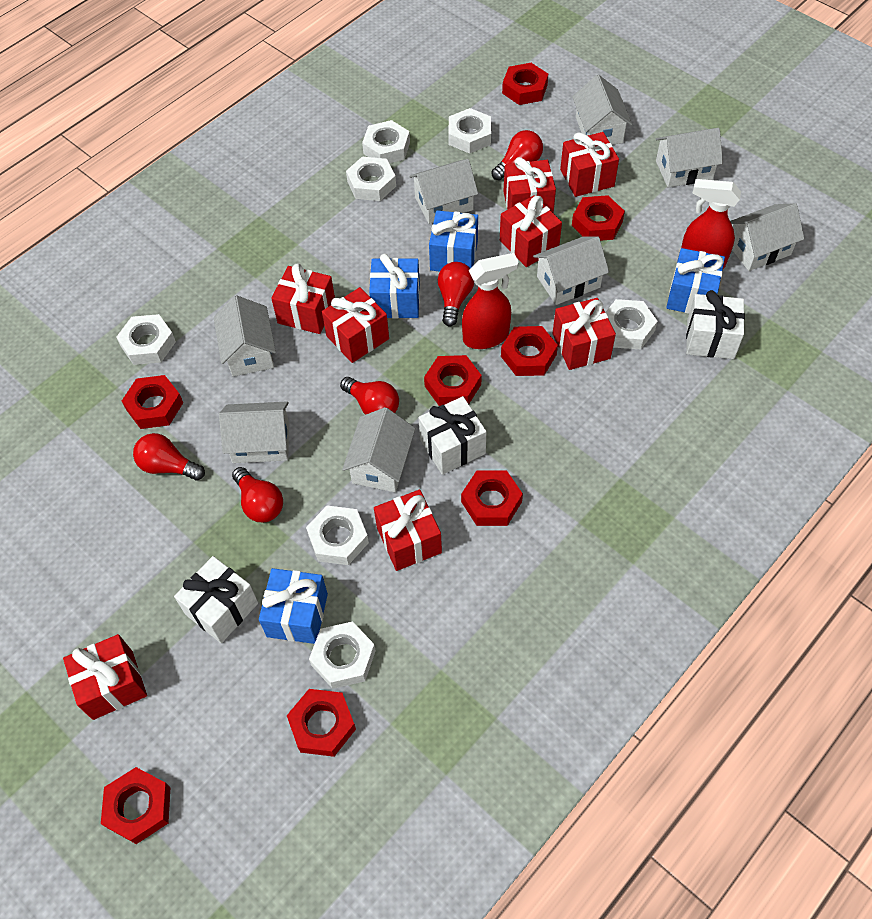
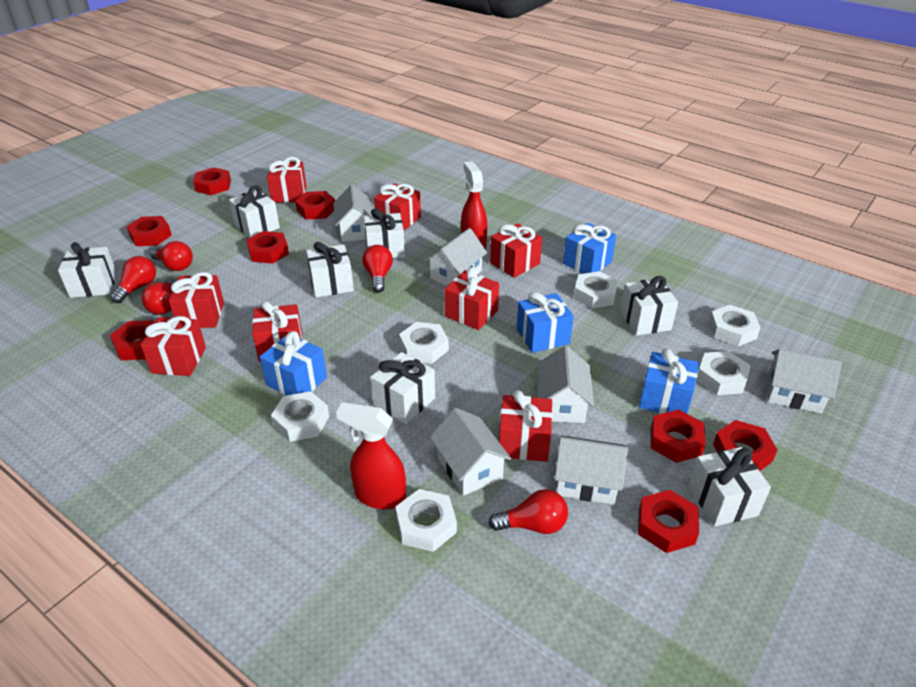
white gift: 3 -> 7
white house: 8 -> 6
white nut: 7 -> 6

